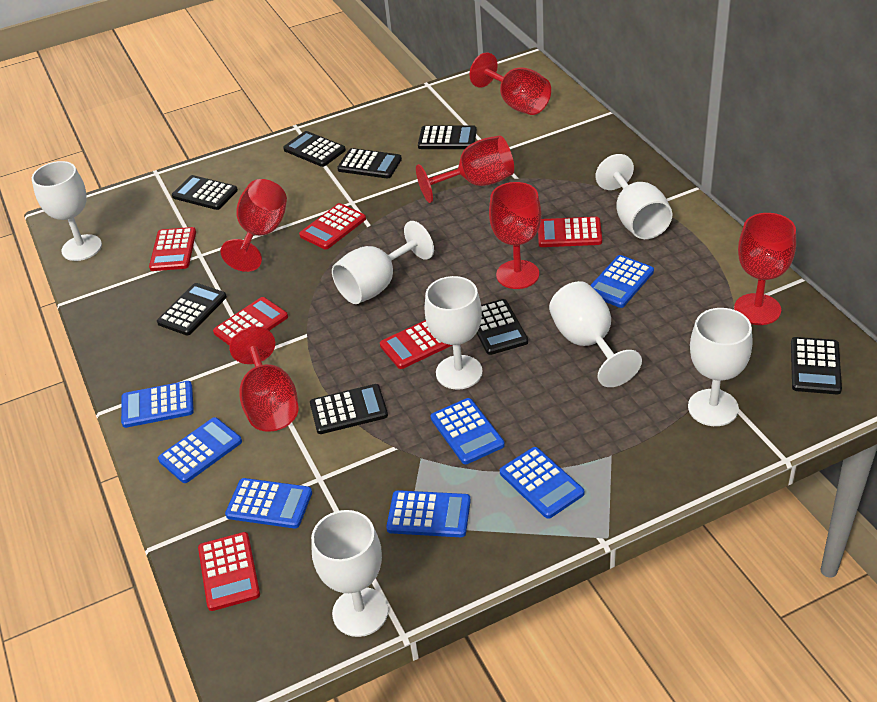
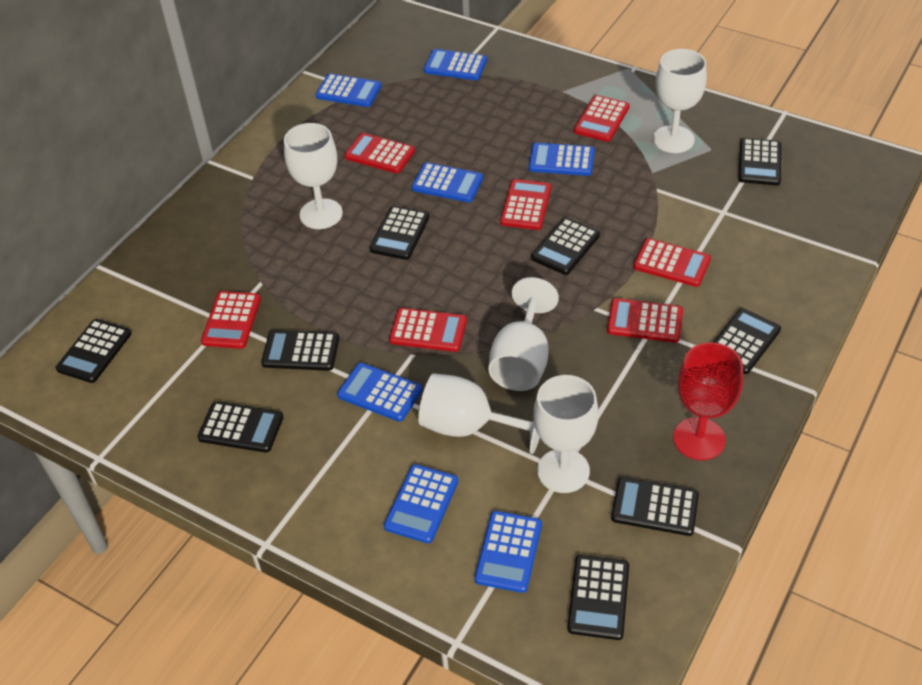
black calculator: 8 -> 9
red calculator: 6 -> 7
red goblet: 6 -> 1
white goblet: 7 -> 5

